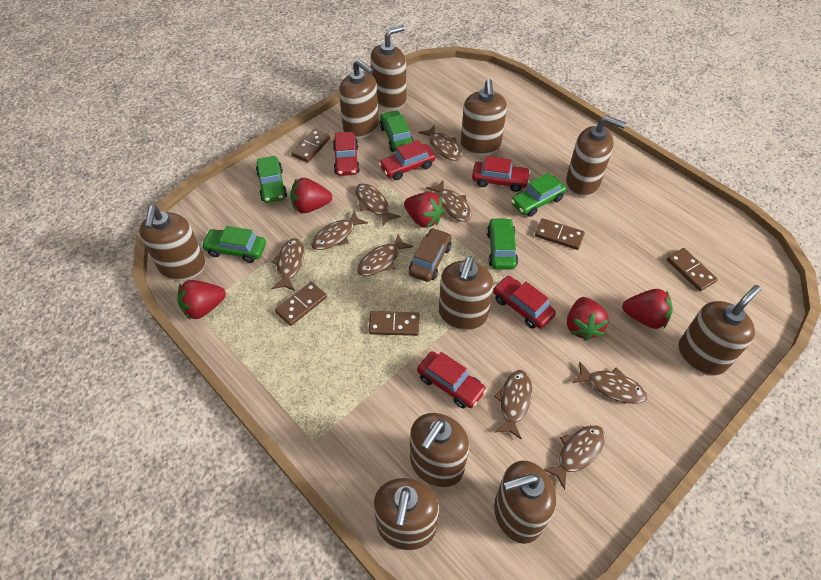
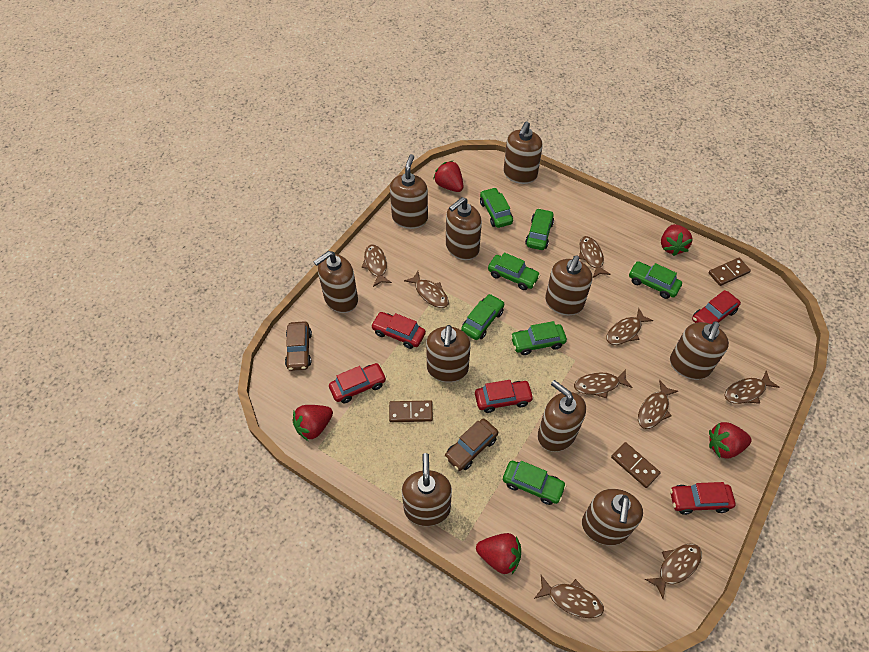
brown car: 1 -> 2
brown domino: 5 -> 3
green car: 5 -> 7

